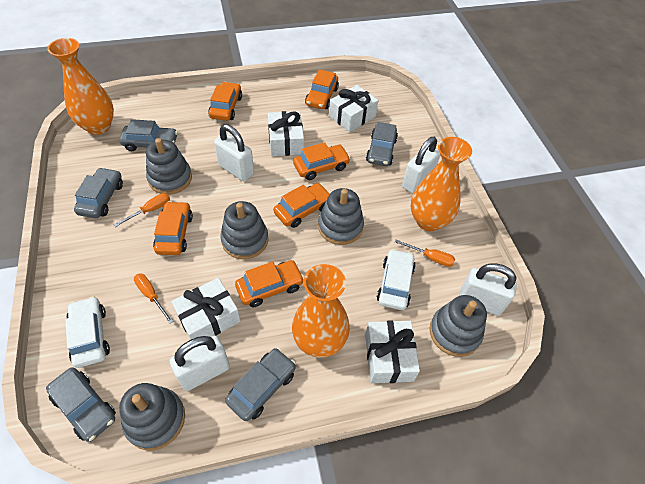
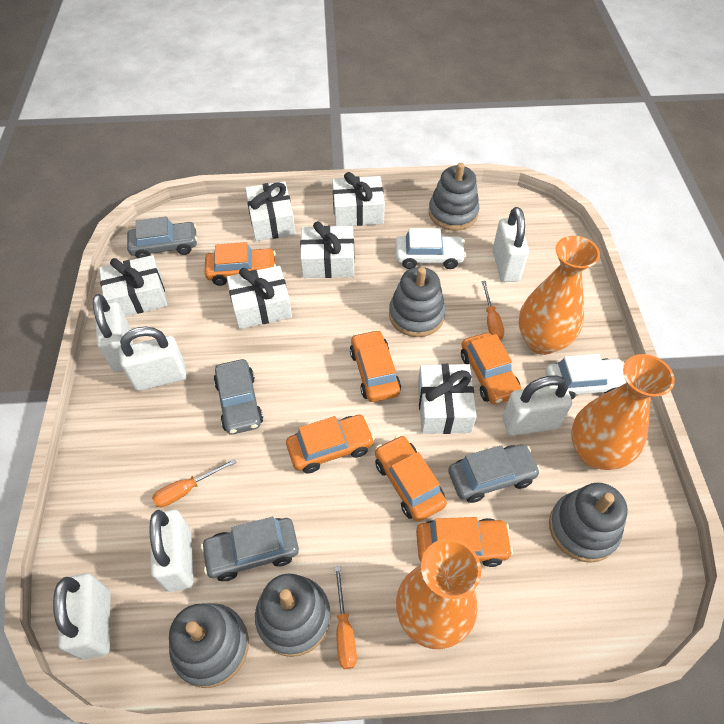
grey car: 5 -> 4
white gift: 4 -> 6
white padlock: 4 -> 6

